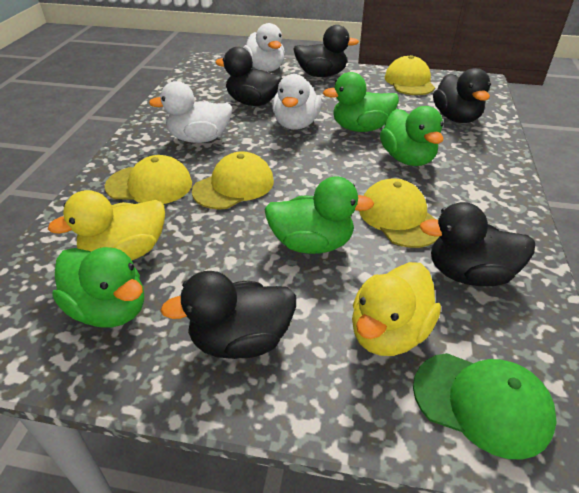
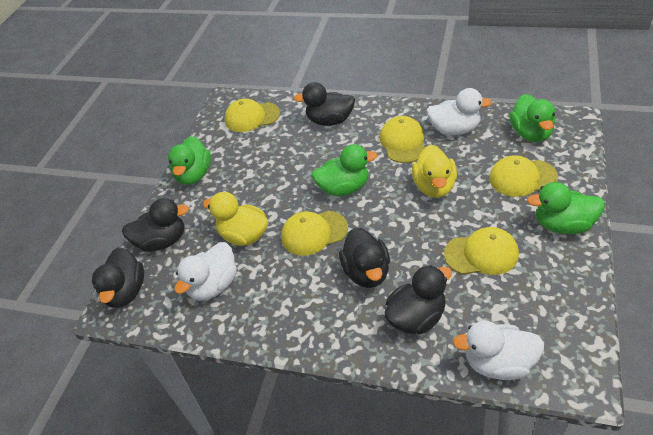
green cap: 1 -> 0
yellow cap: 4 -> 5

